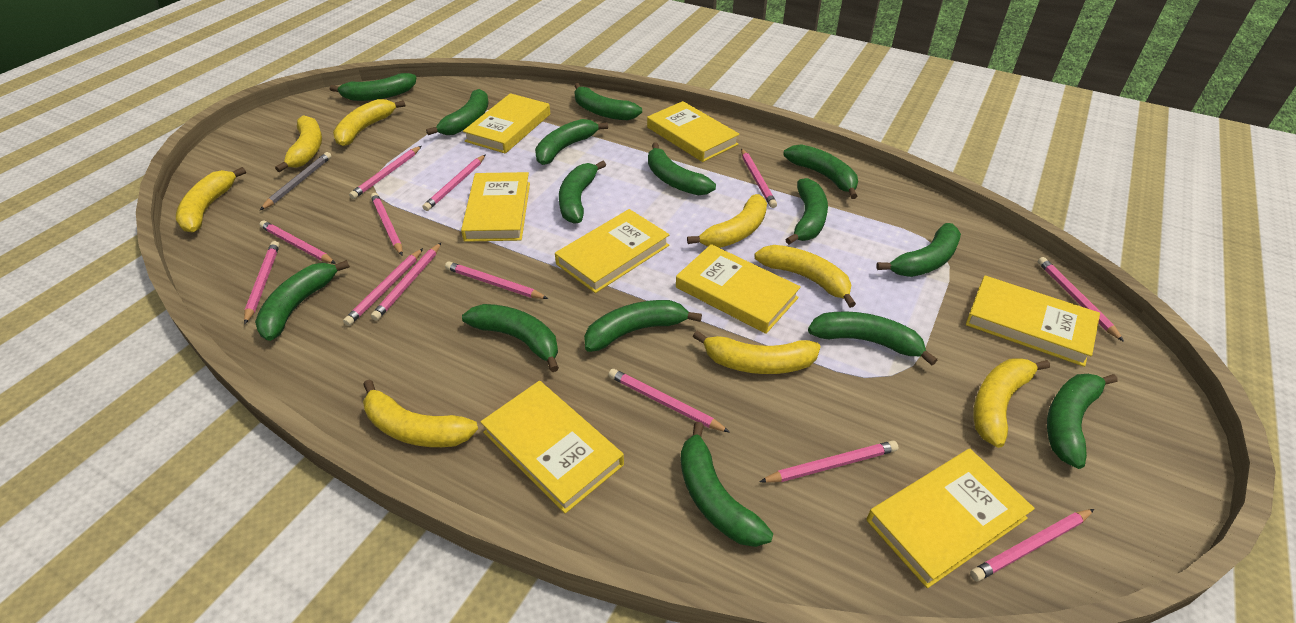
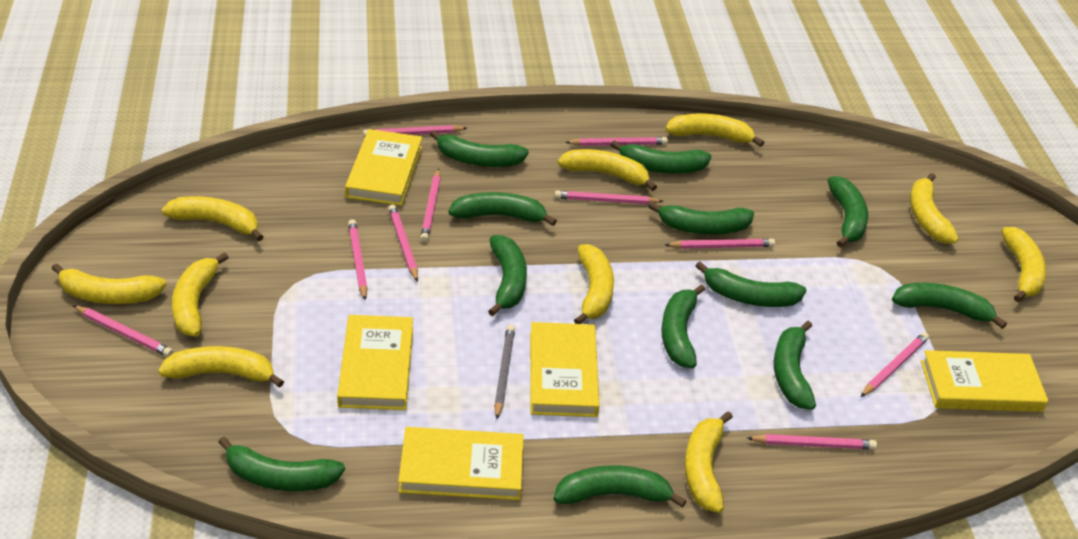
green banana: 15 -> 12
pink pencil: 13 -> 10
yellow banana: 8 -> 10
yellow book: 8 -> 5

